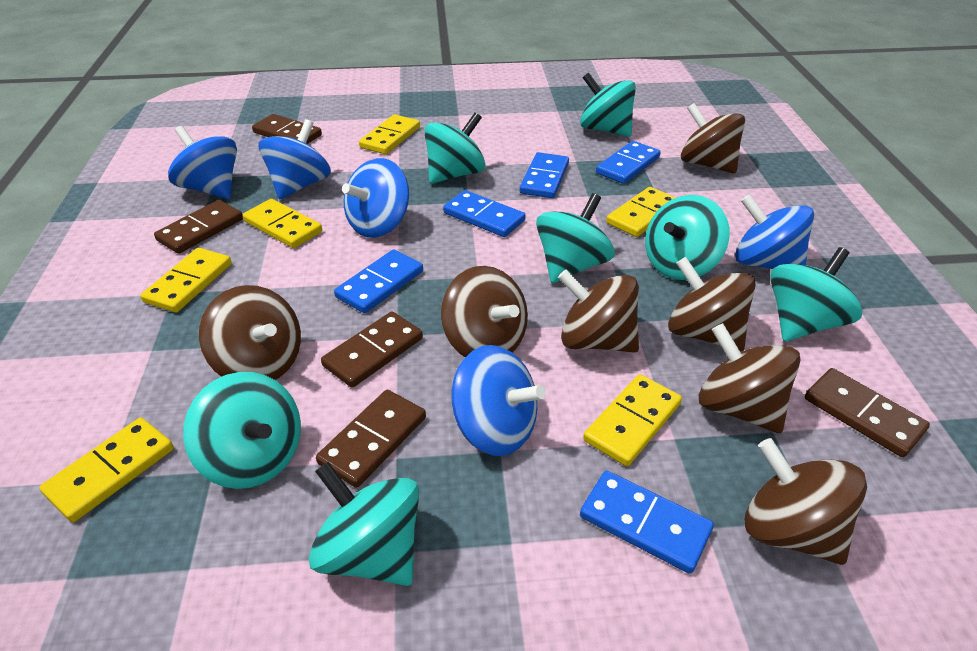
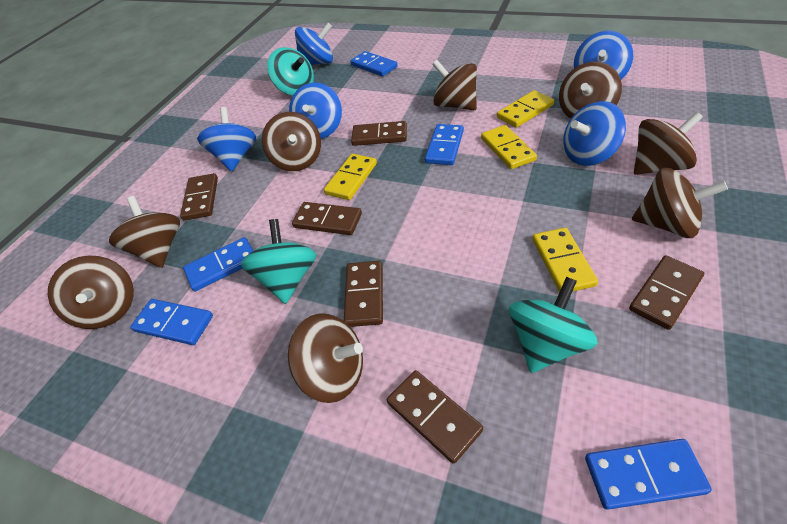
brown domino: 5 -> 6
brown spinning top: 7 -> 8
turquoise spinning top: 7 -> 3
yellow domino: 6 -> 4

